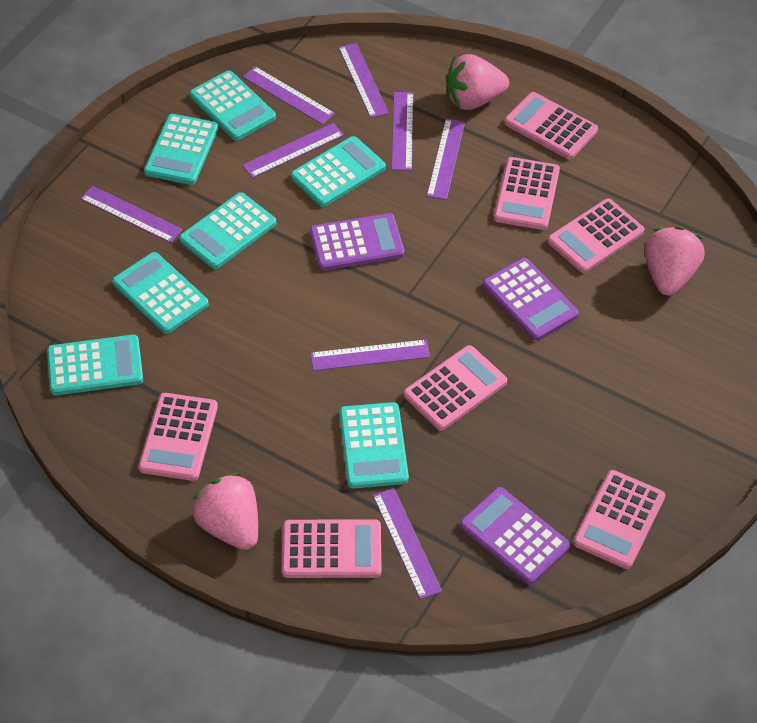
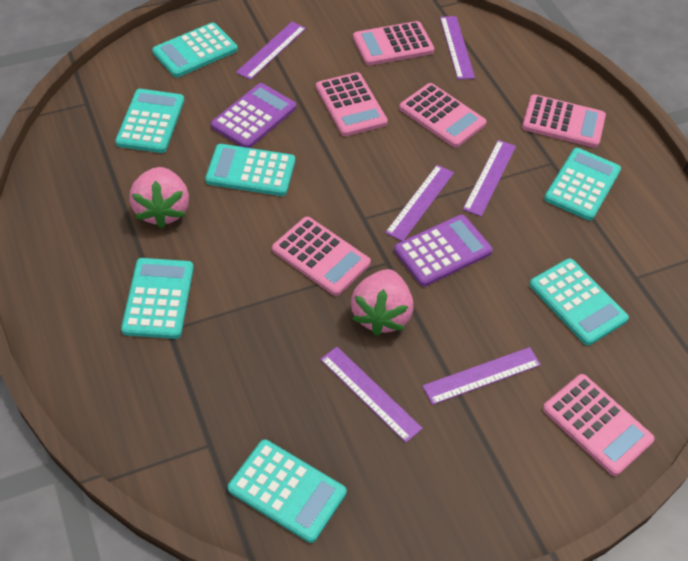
pink calculator: 7 -> 6
pink strawberry: 3 -> 2
purple calculator: 3 -> 2
purple ruler: 8 -> 6

